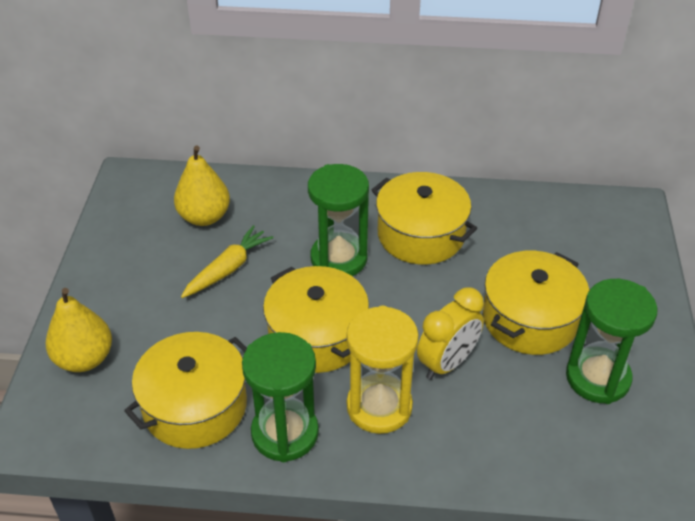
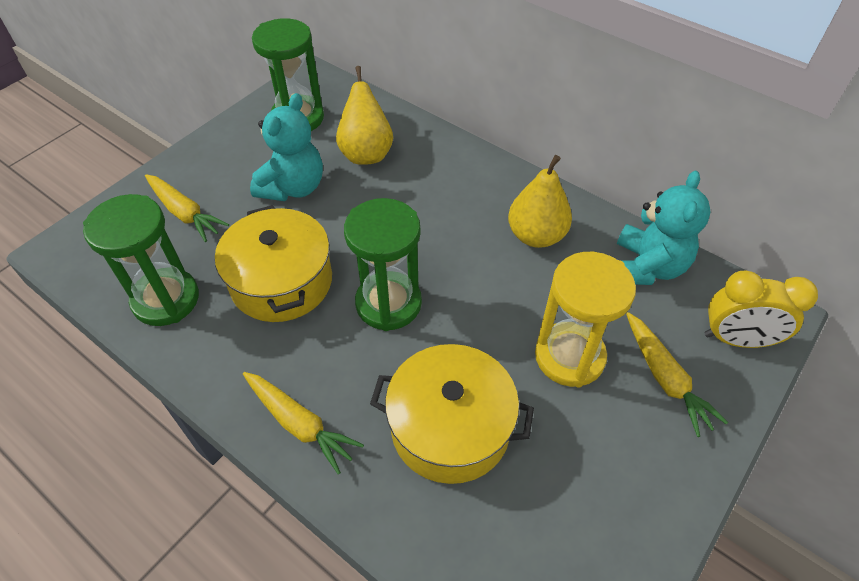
turquoise teddy bear: 0 -> 2
yellow carrot: 1 -> 3
yellow pot: 4 -> 2

